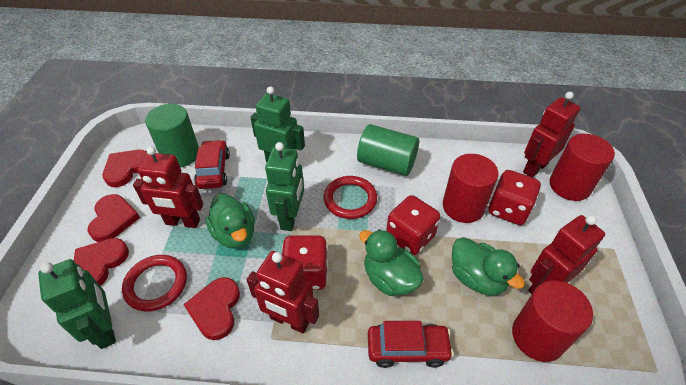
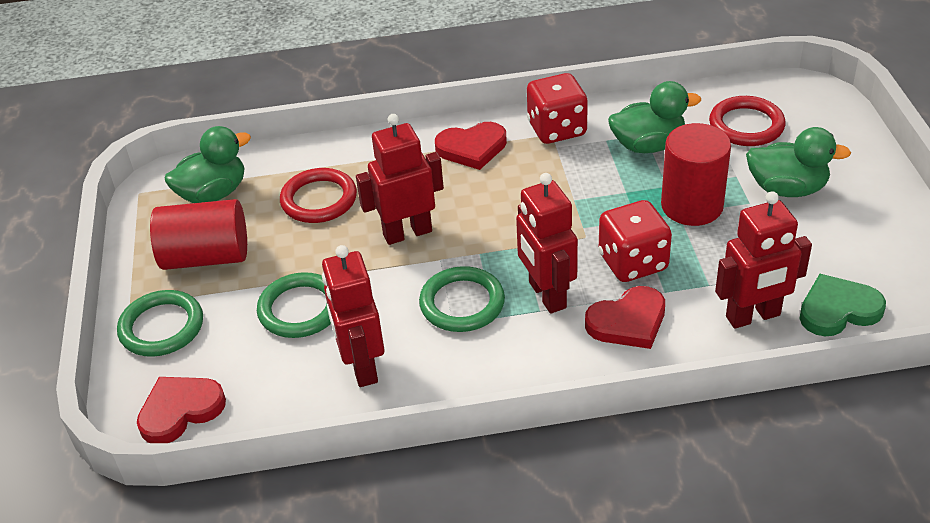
green cylinder: 2 -> 0
green heart: 0 -> 1
green ring: 0 -> 3
green robot: 3 -> 0
red car: 2 -> 0
red cylinder: 3 -> 2
red dice: 3 -> 2
red heart: 4 -> 3

